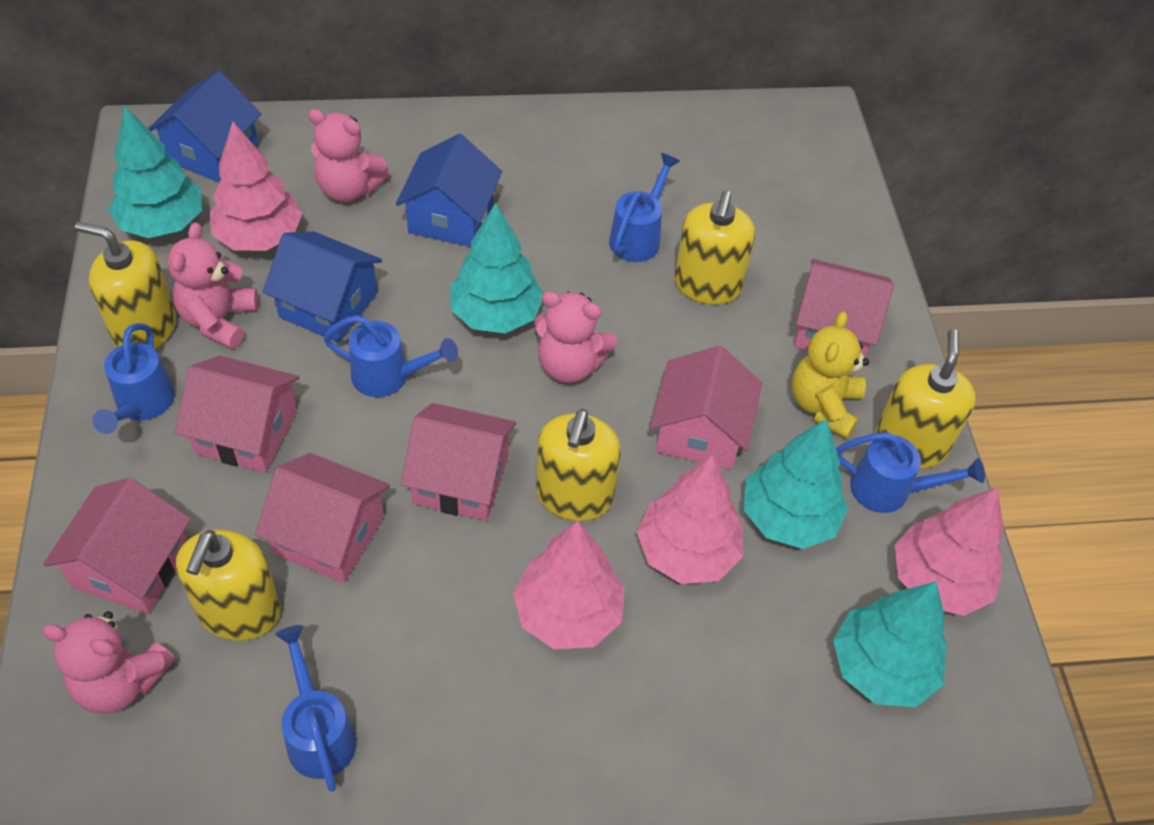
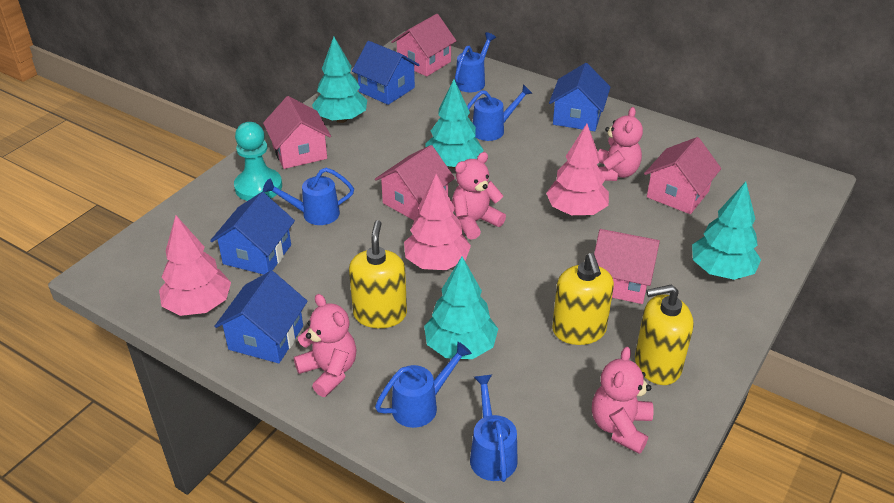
blue house: 3 -> 4
pink house: 6 -> 5
pink tree: 4 -> 3
turquoise pawn: 0 -> 1
yellow soap dispenser: 5 -> 3
yellow teddy bear: 1 -> 0

